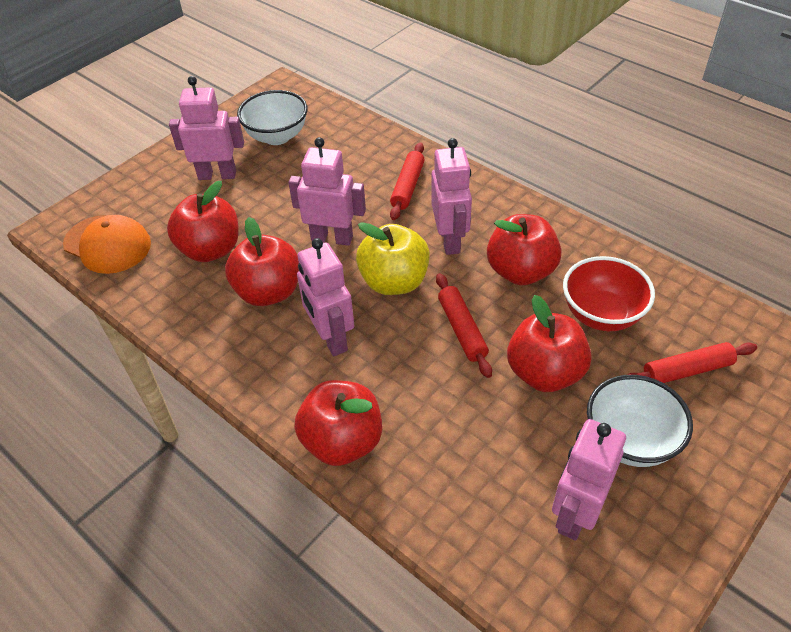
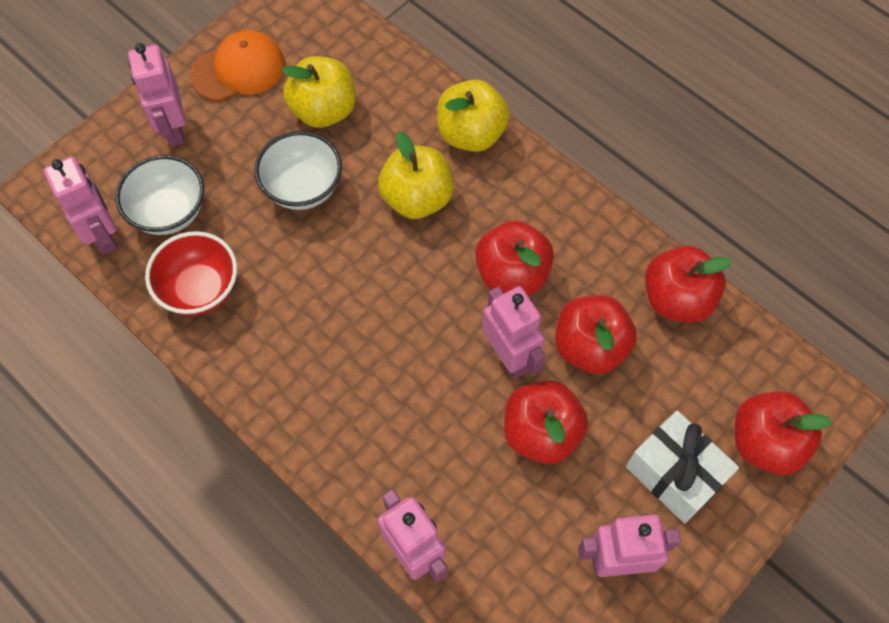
red rolling pin: 3 -> 0
white gift: 0 -> 1
yellow apple: 1 -> 3

